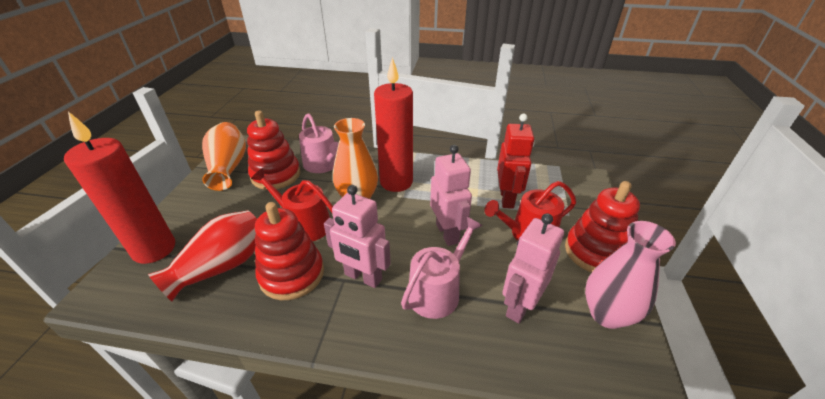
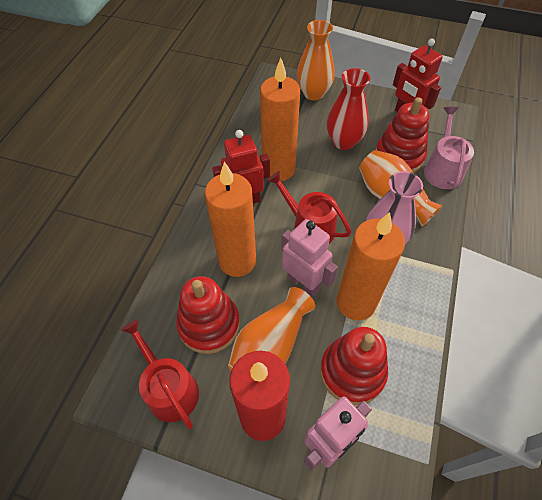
orange candle: 0 -> 3
orange vase: 2 -> 3
pink robot: 3 -> 2
pink watering can: 2 -> 1
red candle: 2 -> 1
red robot: 1 -> 2

